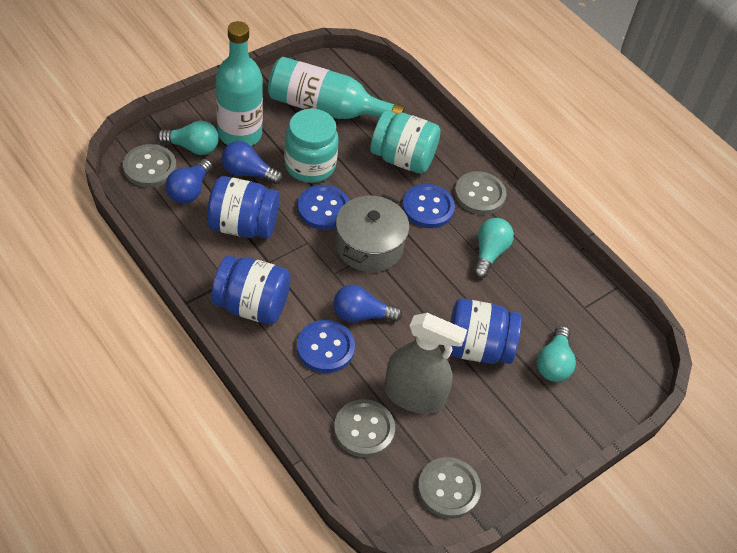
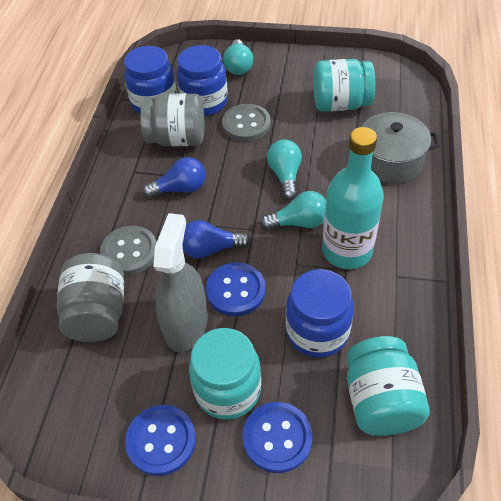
blue light bulb: 3 -> 2
grey button: 4 -> 2
grey jar: 0 -> 2
turquoise bottle: 2 -> 1
turquoise jar: 2 -> 3

